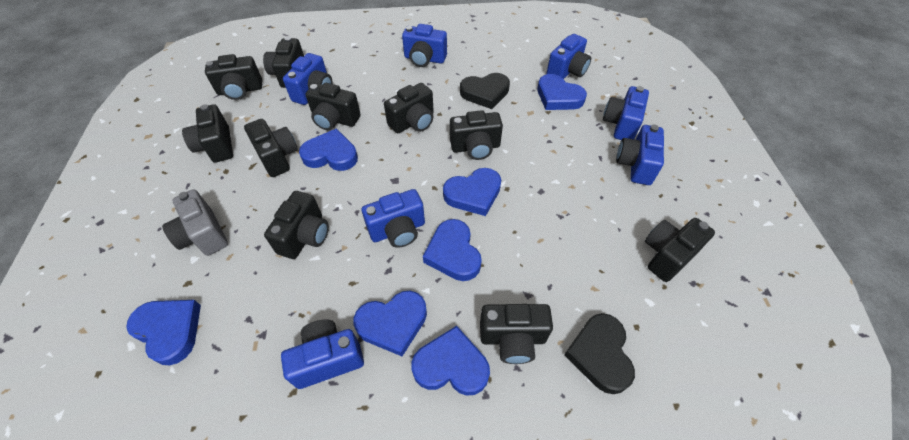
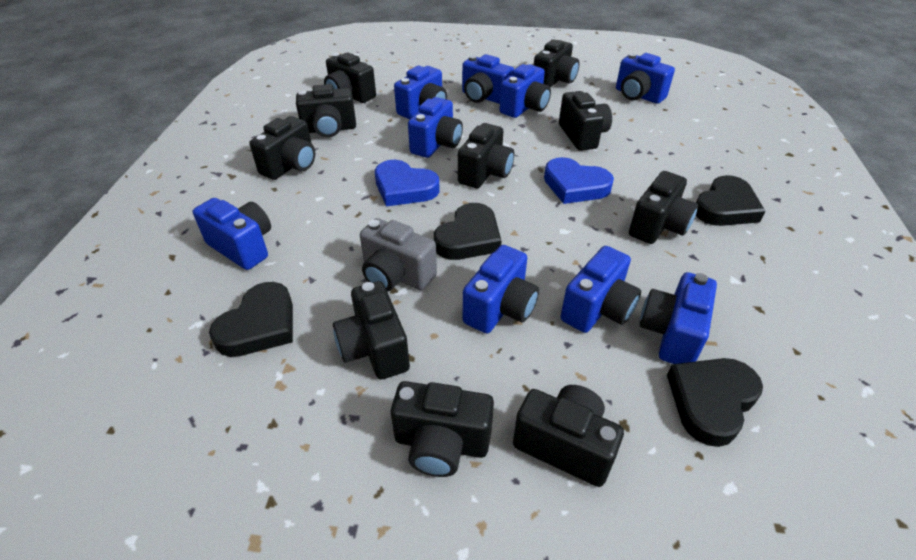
black heart: 2 -> 4
blue camera: 7 -> 9
blue heart: 7 -> 2

